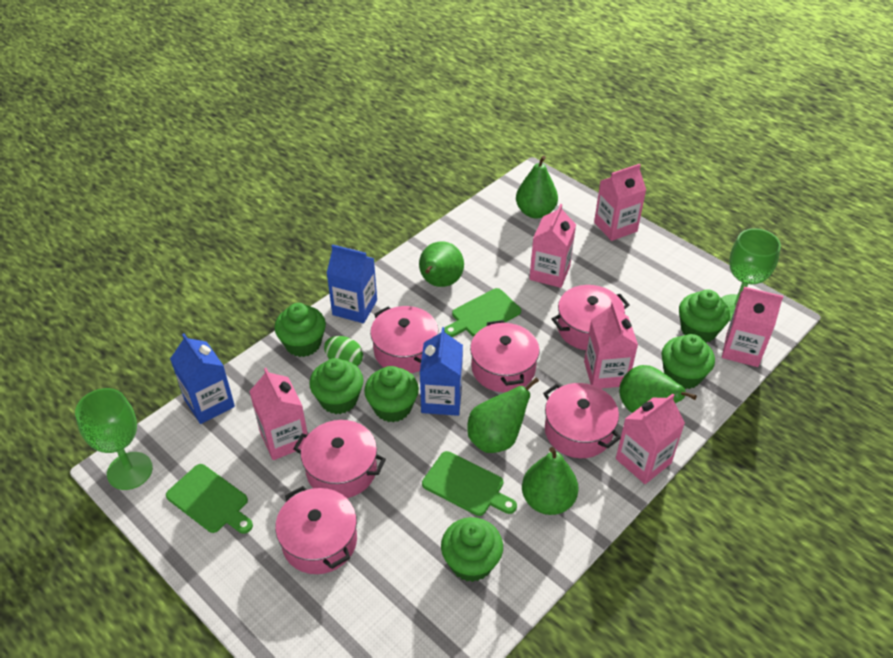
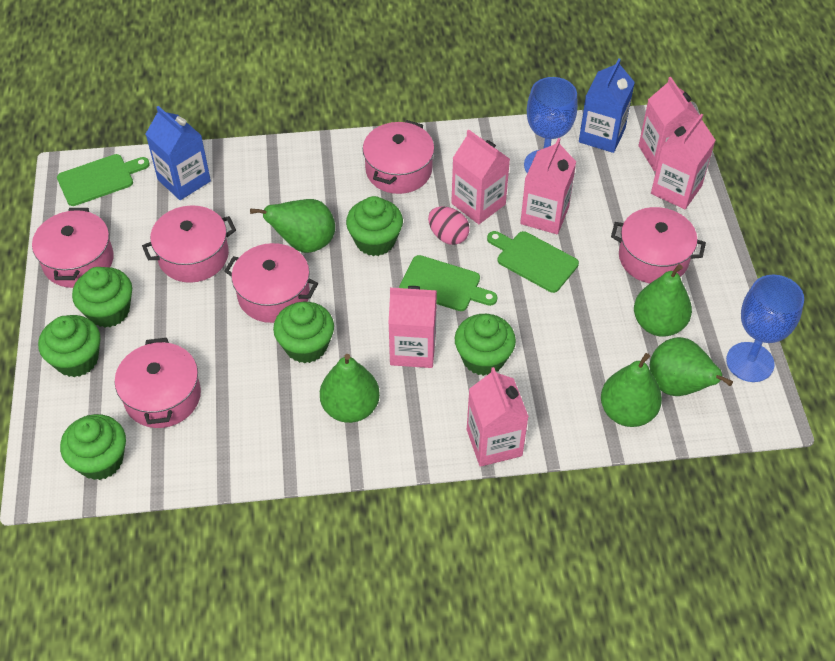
blue carton: 3 -> 2
blue goblet: 0 -> 2
green egg: 1 -> 0
green goblet: 2 -> 0
pink egg: 0 -> 1

